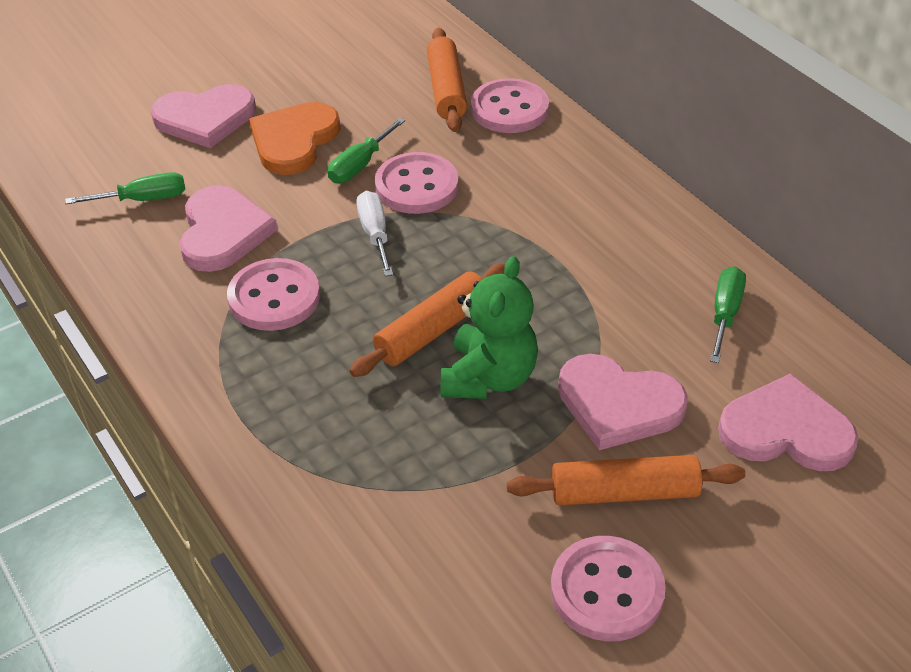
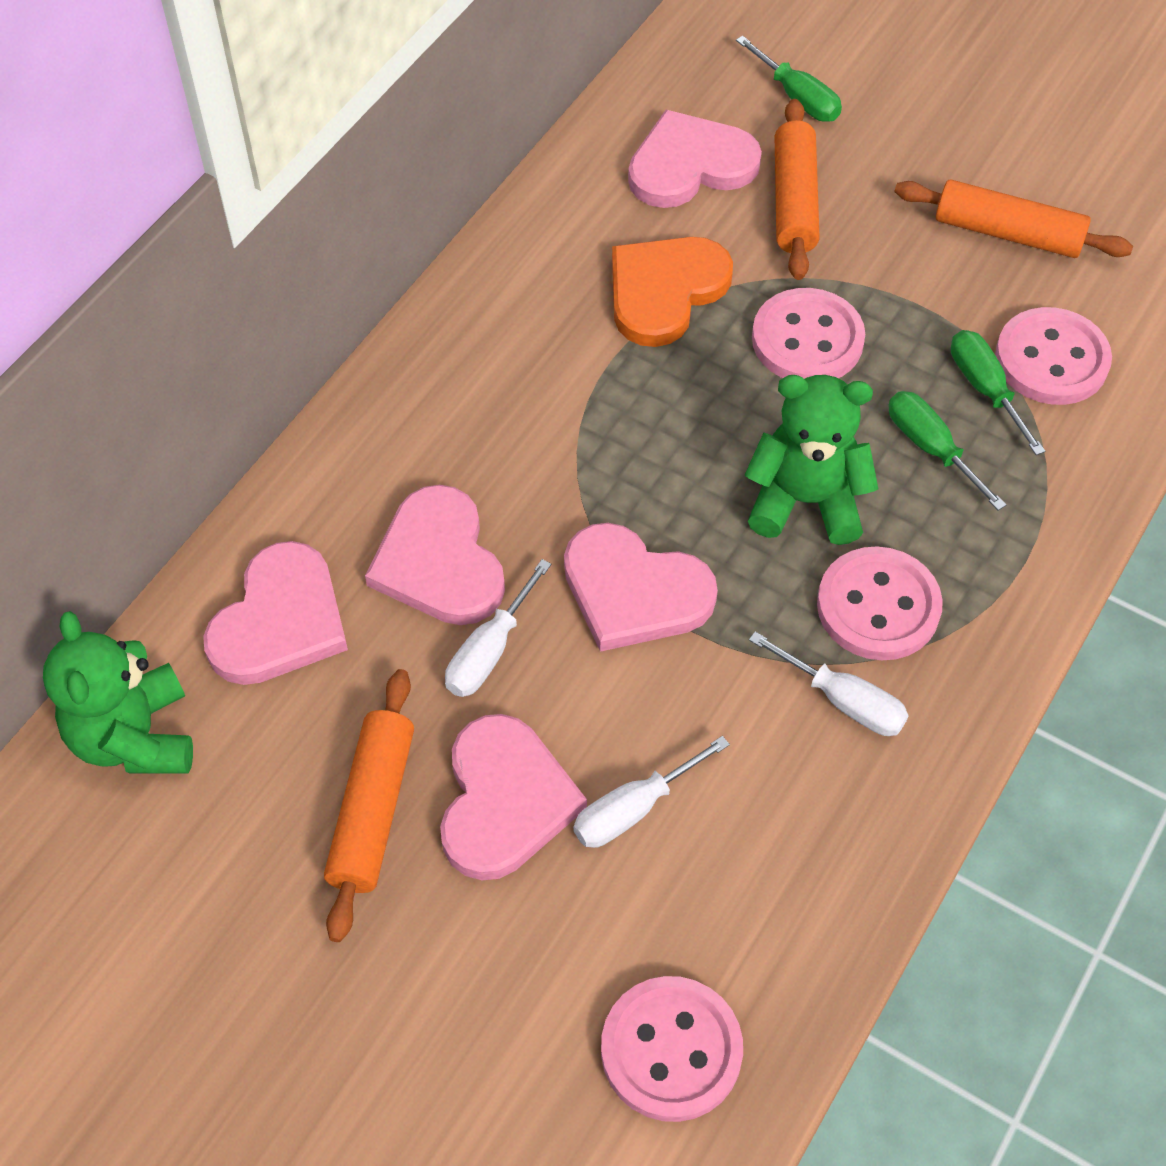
green teddy bear: 1 -> 2
pink heart: 4 -> 5
white screwdriver: 1 -> 3

